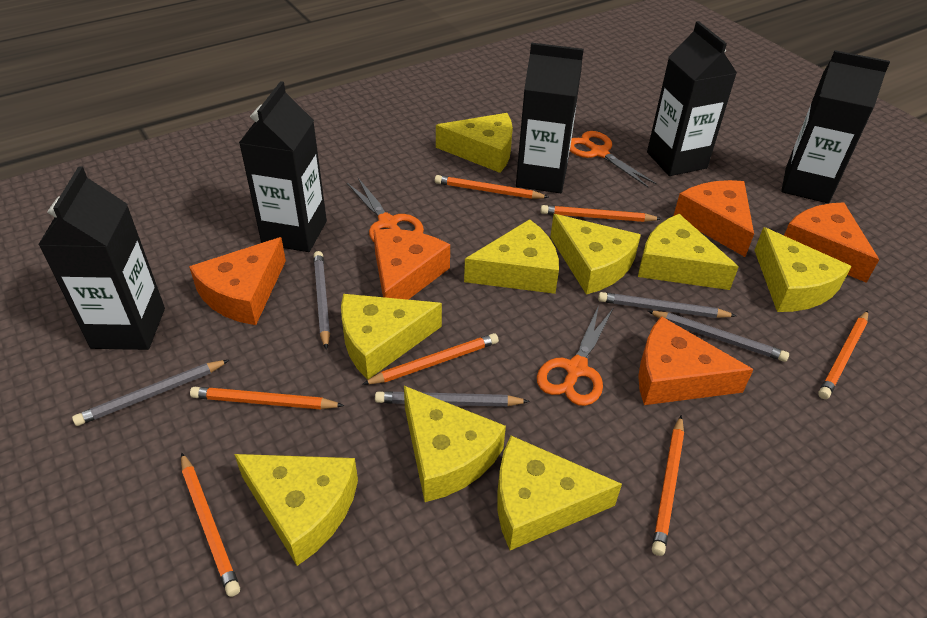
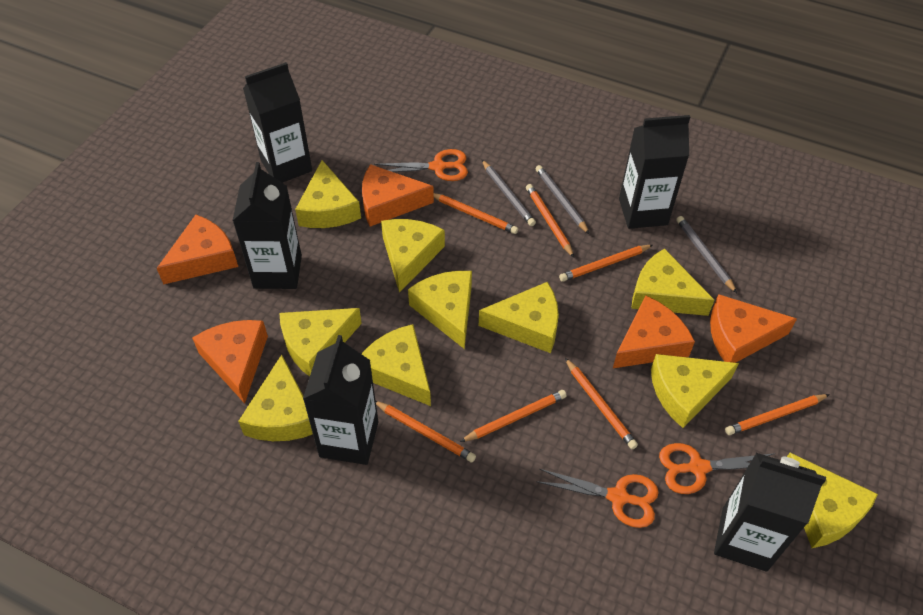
grey pencil: 5 -> 3
yellow cheese: 9 -> 10

